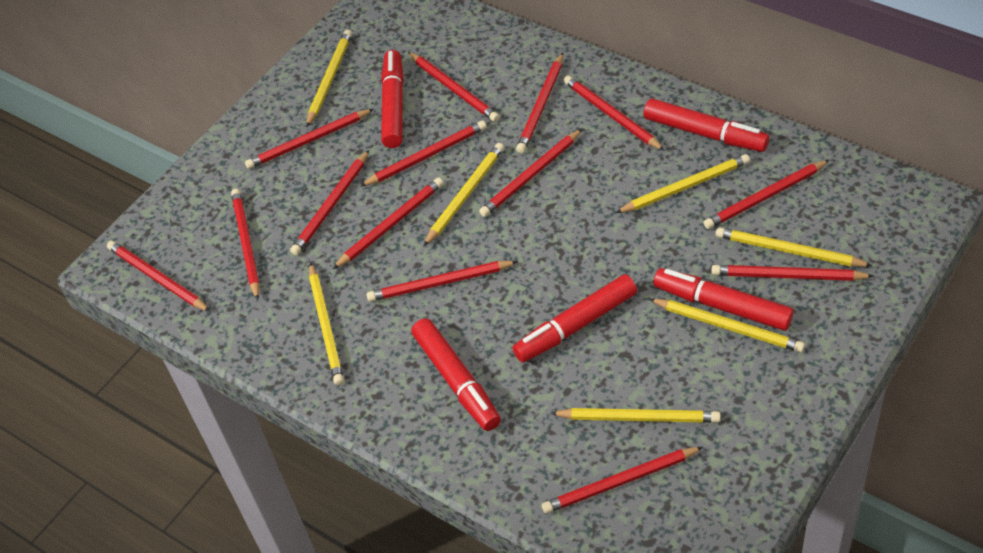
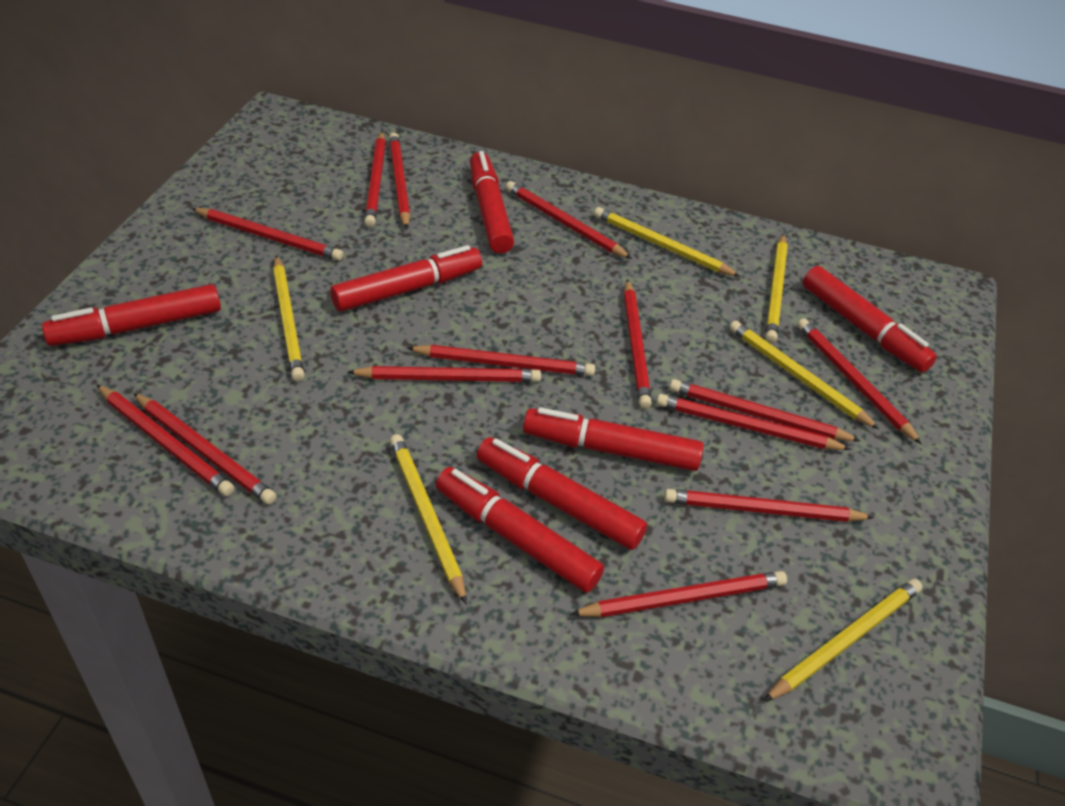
red marker: 5 -> 7
yellow pencil: 7 -> 6

